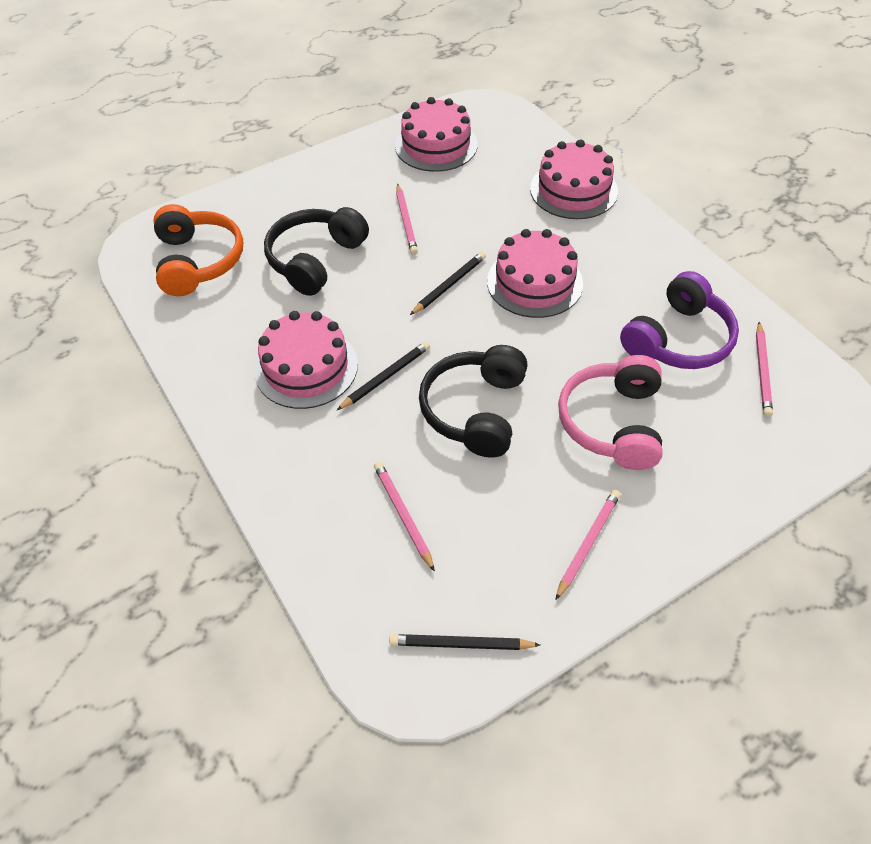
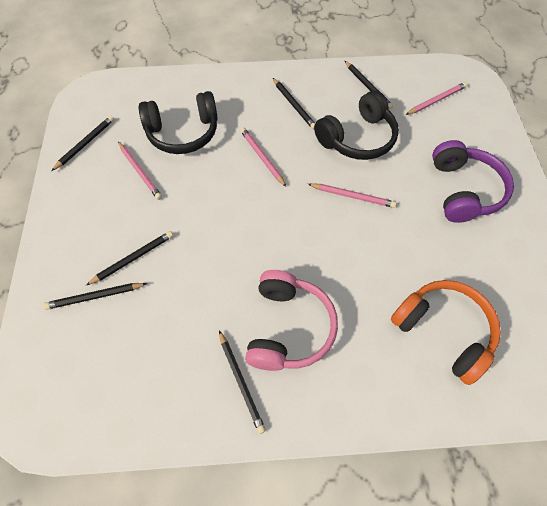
black pencil: 3 -> 6
pink cake: 4 -> 0

